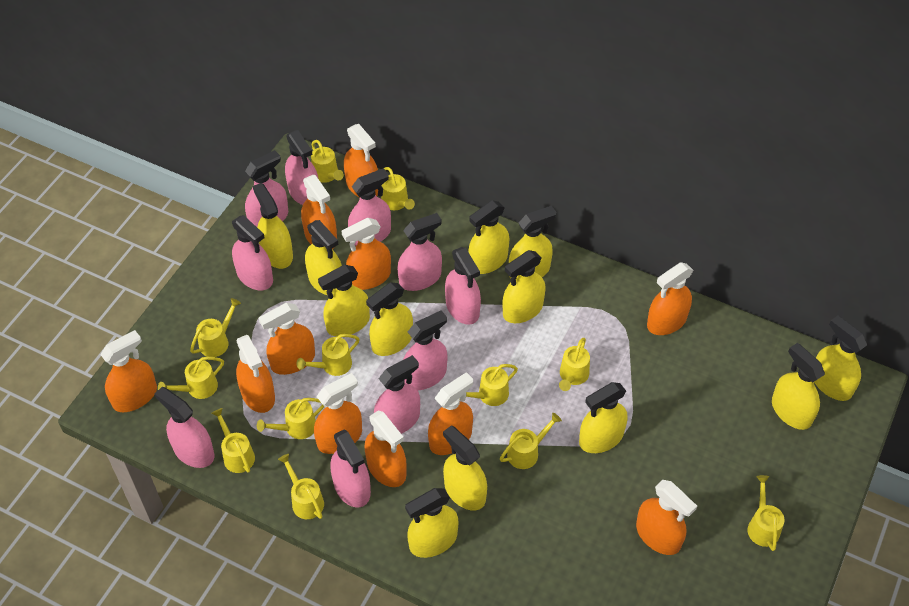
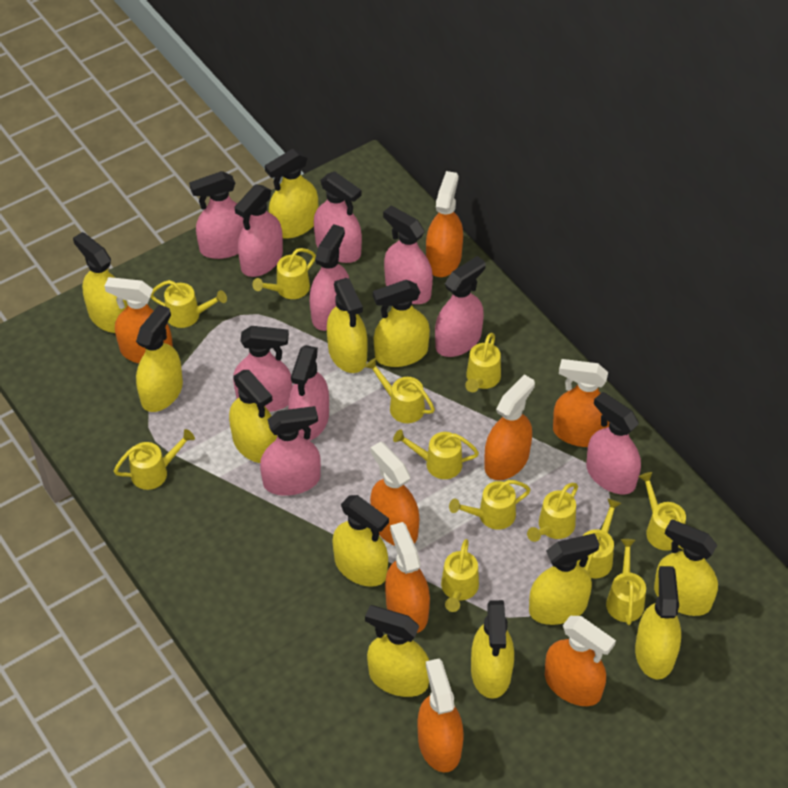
orange spray bottle: 11 -> 8

